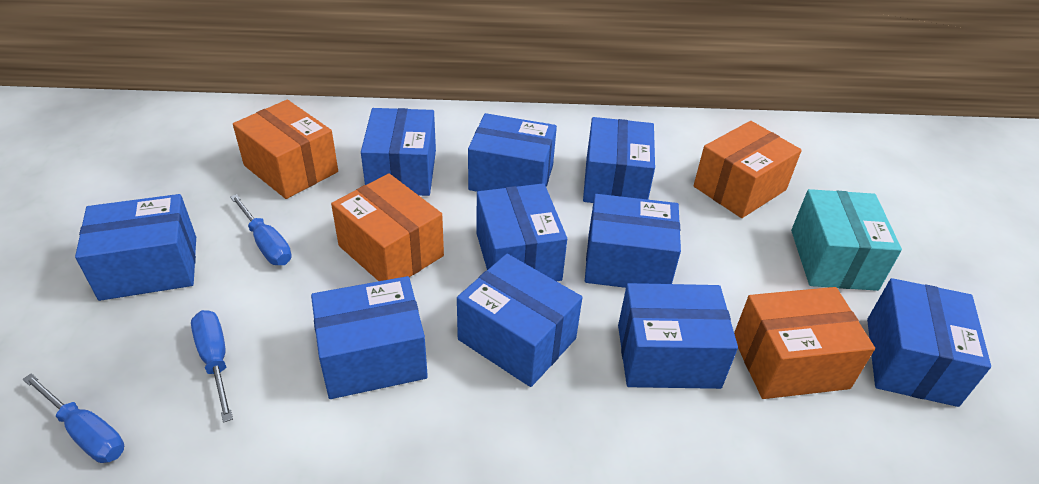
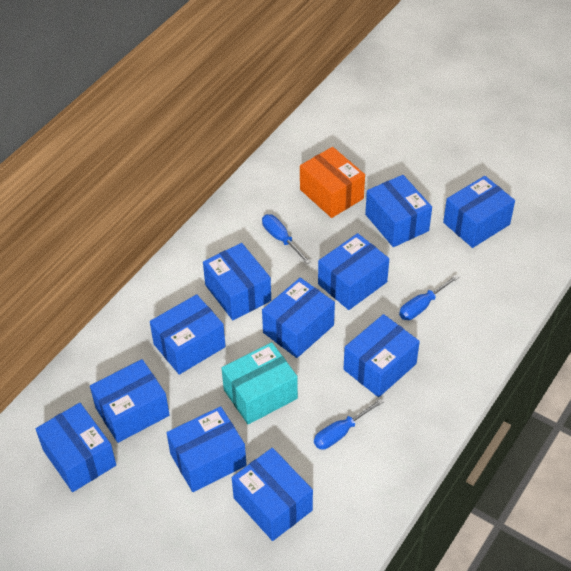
blue box: 10 -> 11
orange box: 4 -> 1

